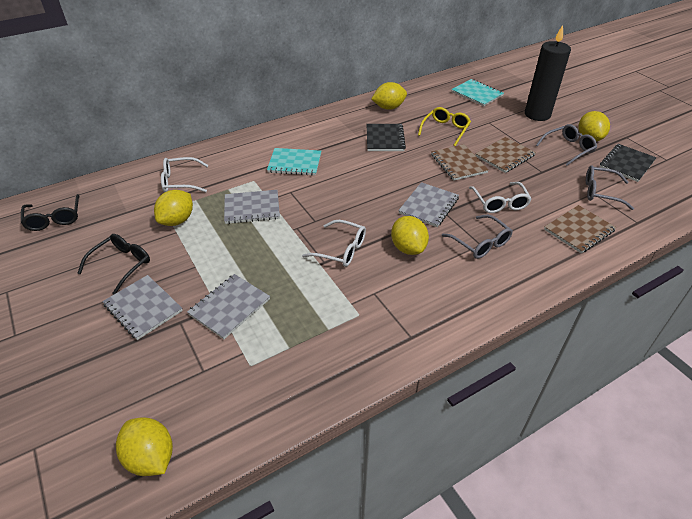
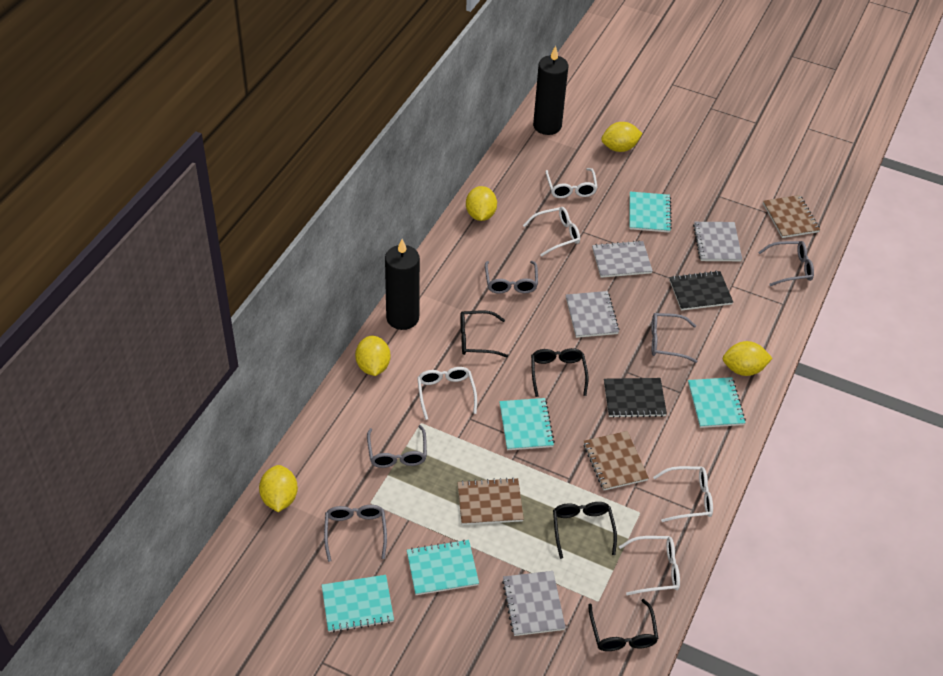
black candle: 1 -> 2
black glasses: 2 -> 4
grey glasses: 3 -> 5
turquoise notebook: 2 -> 5
white glasses: 3 -> 5
yellow glasses: 1 -> 0

